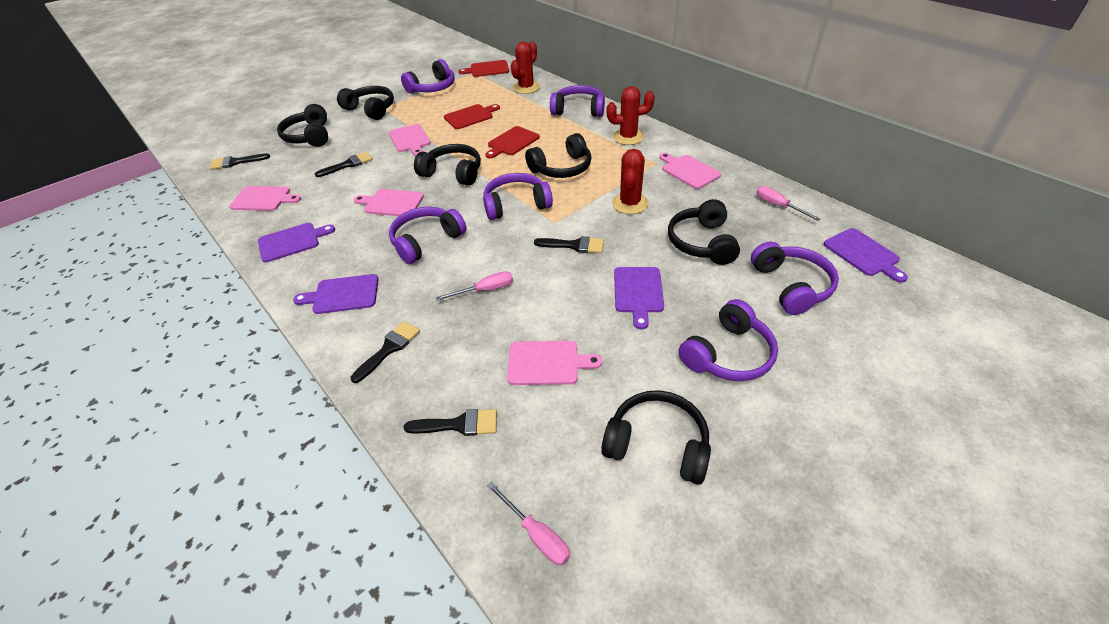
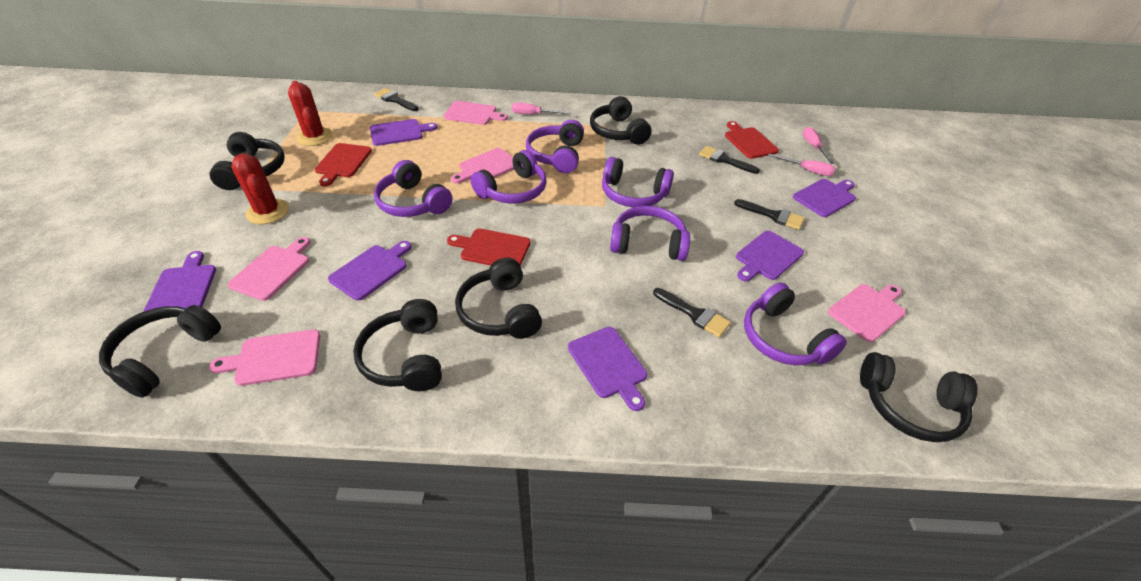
black brush: 5 -> 4
purple cutting board: 4 -> 6
red cactus: 3 -> 2

